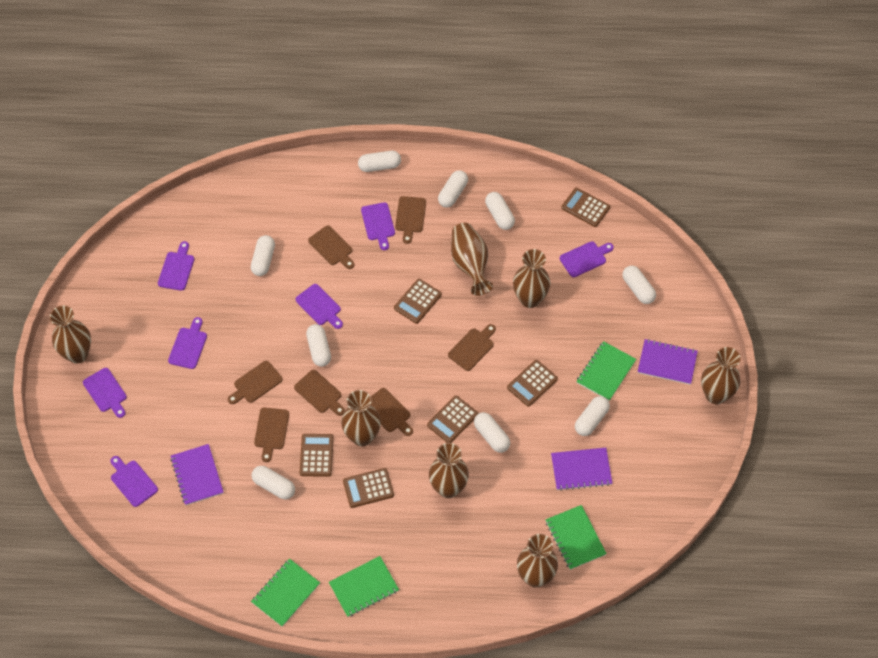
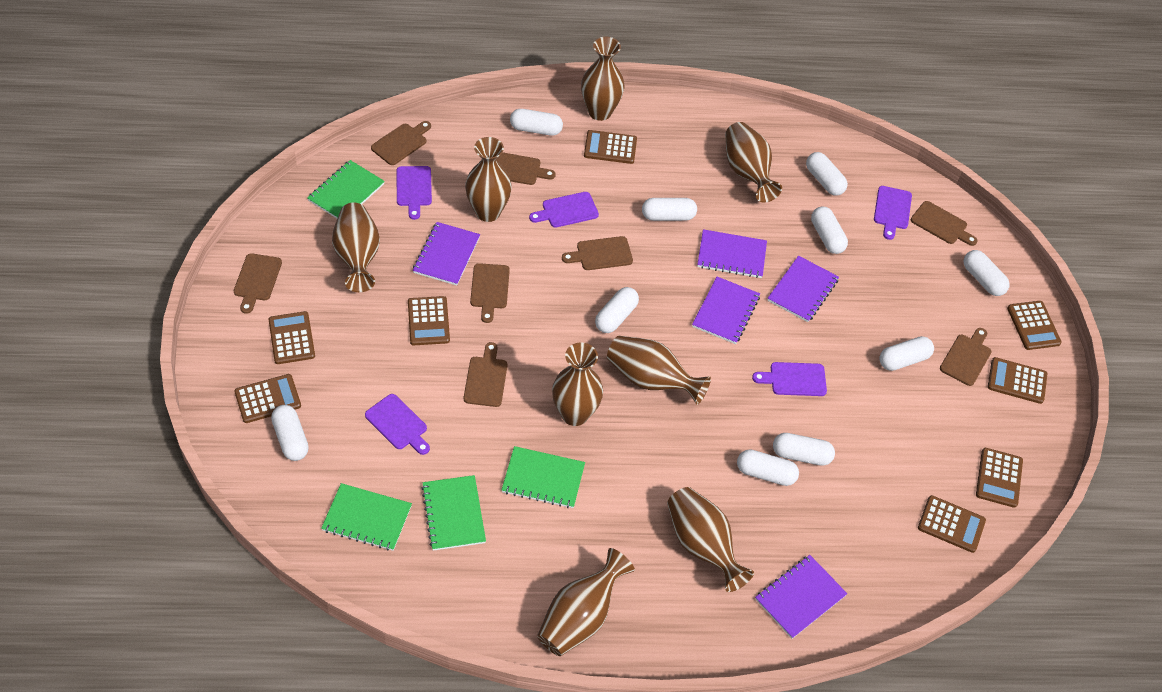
brown calculator: 6 -> 8
brown cutting board: 7 -> 8
brown vase: 7 -> 8
purple cutting board: 7 -> 5
purple notebook: 3 -> 5
white capsule: 9 -> 10

